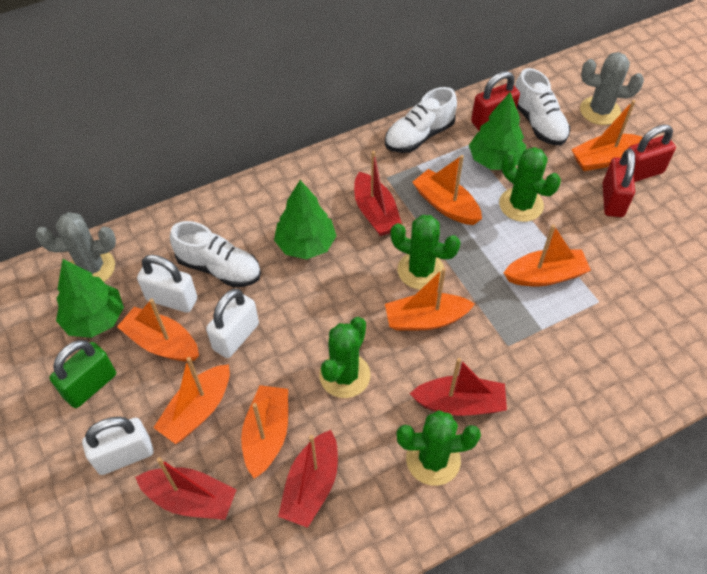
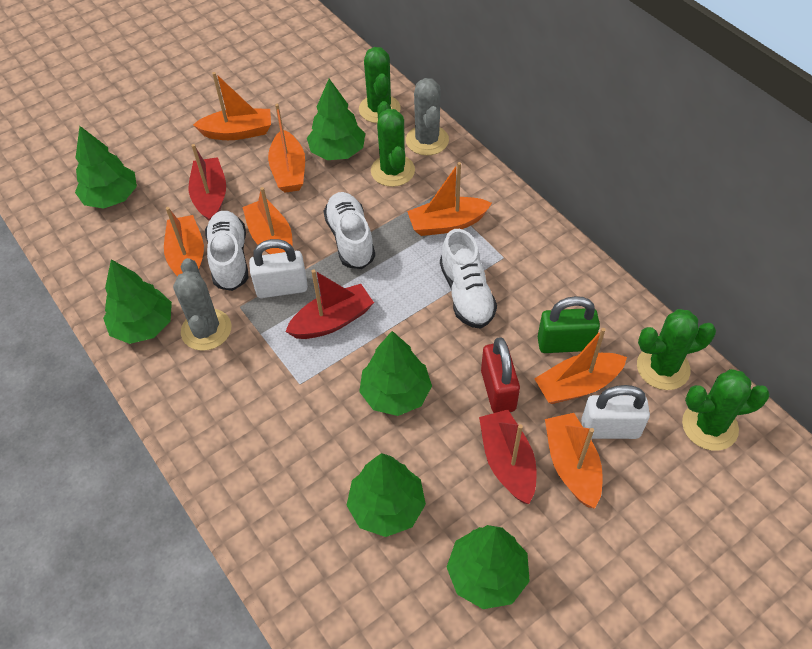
green tree: 3 -> 6
red boat: 4 -> 3
red padlock: 3 -> 1
white padlock: 3 -> 2

